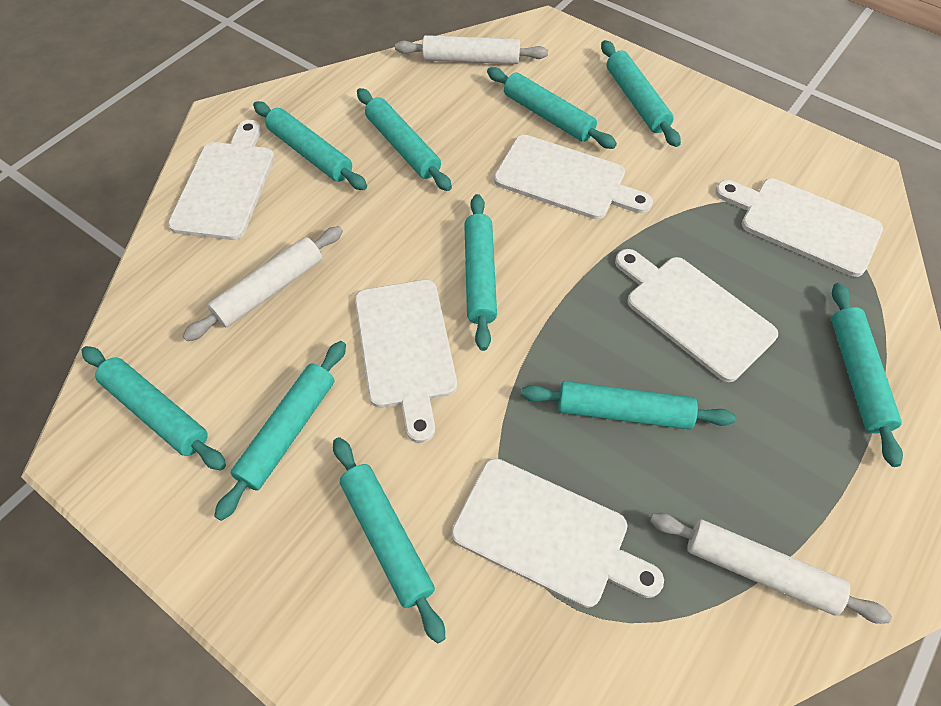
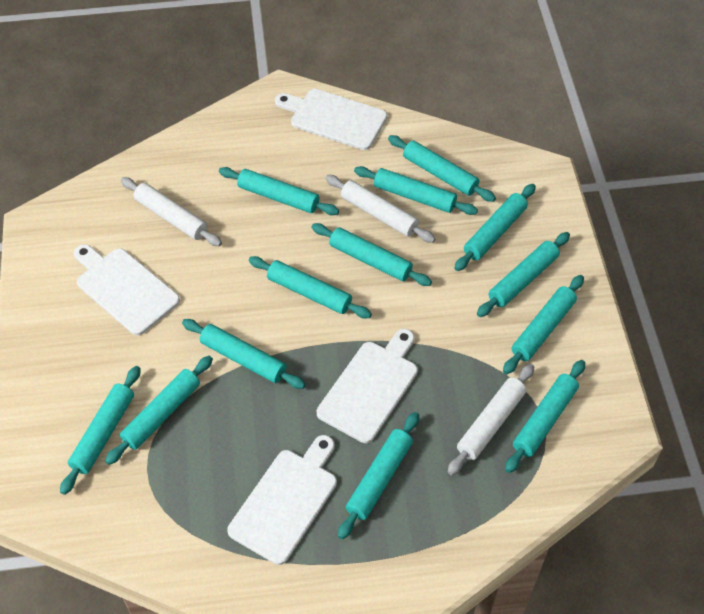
turquoise rolling pin: 10 -> 13
white cutting board: 6 -> 4

